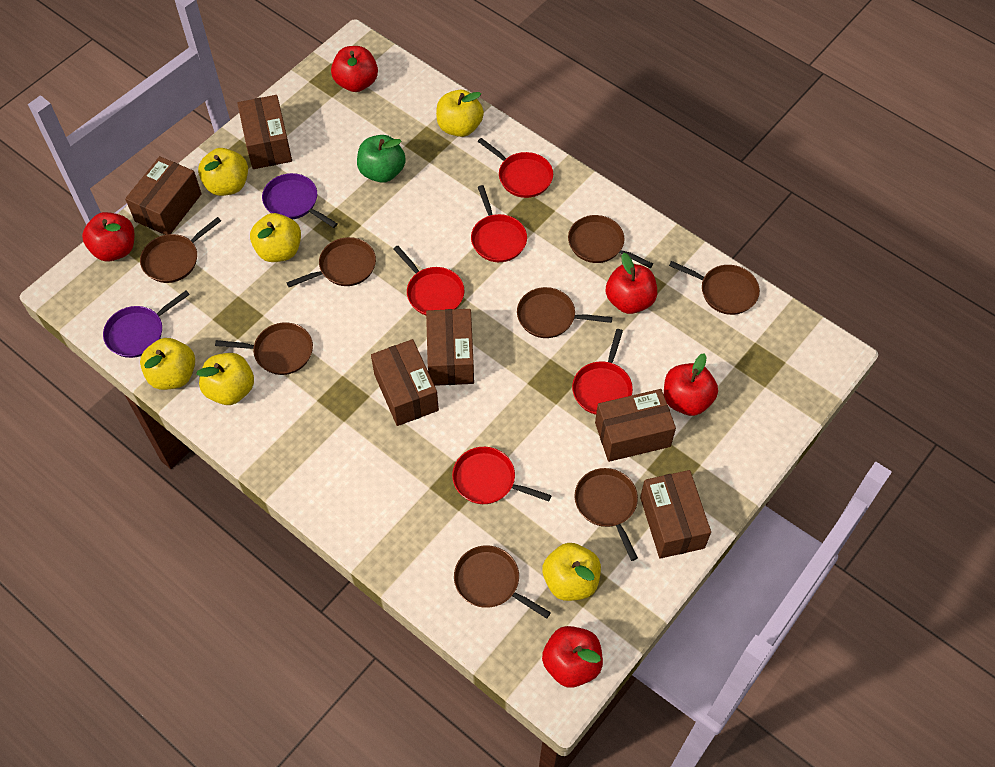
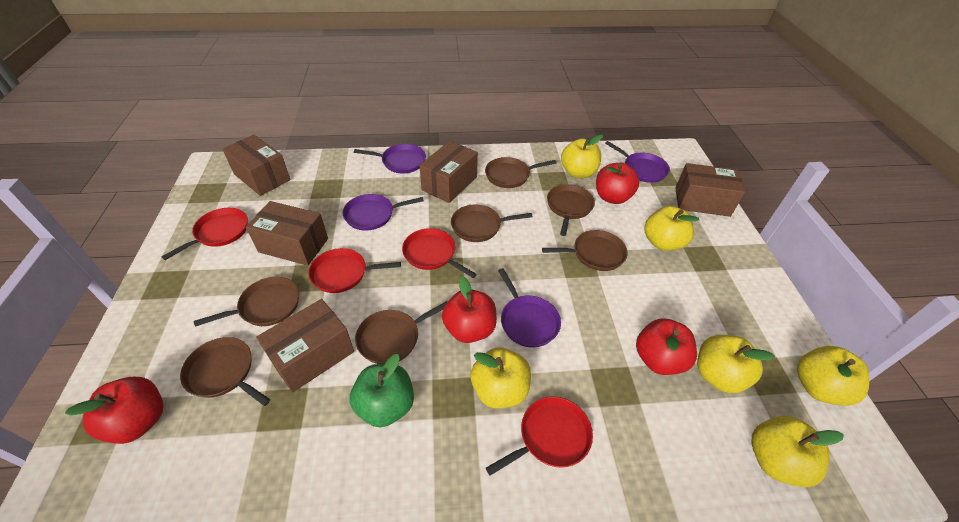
brown box: 6 -> 5
brown pan: 8 -> 7
purple pan: 2 -> 4
red apple: 5 -> 4
red pan: 5 -> 4

